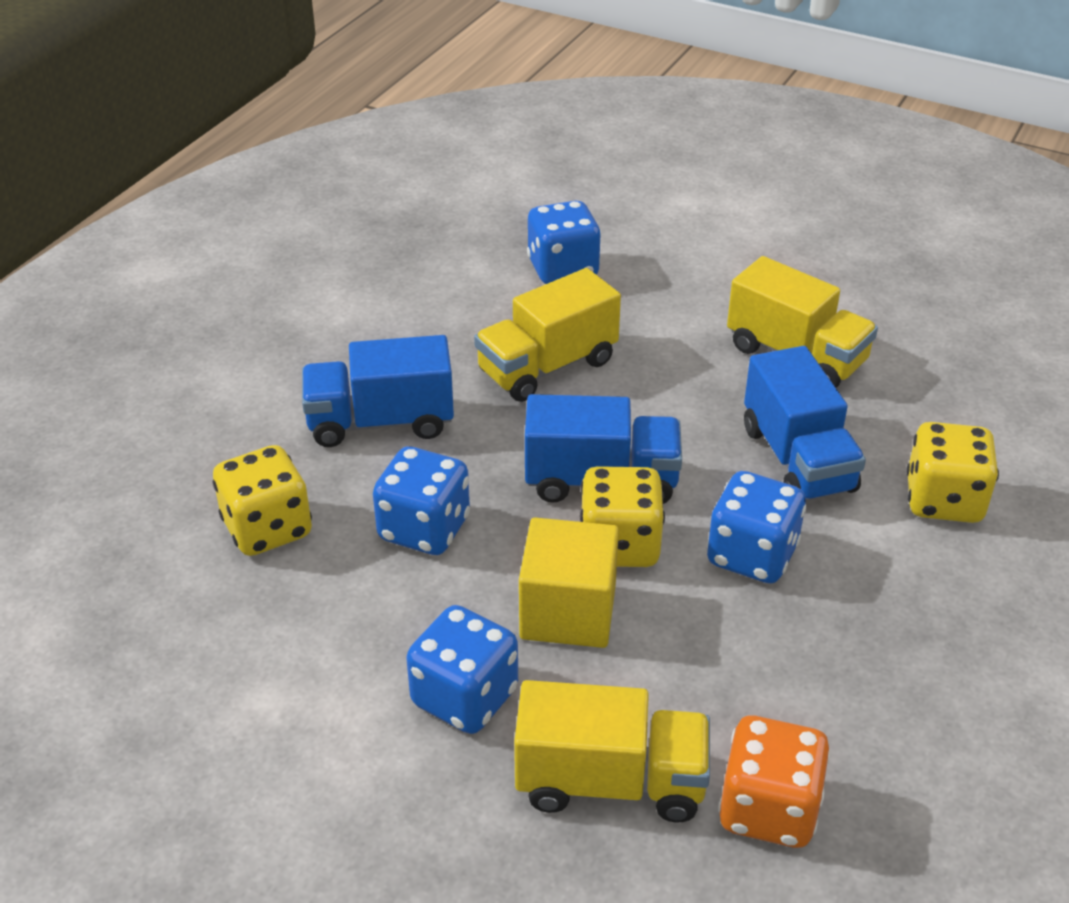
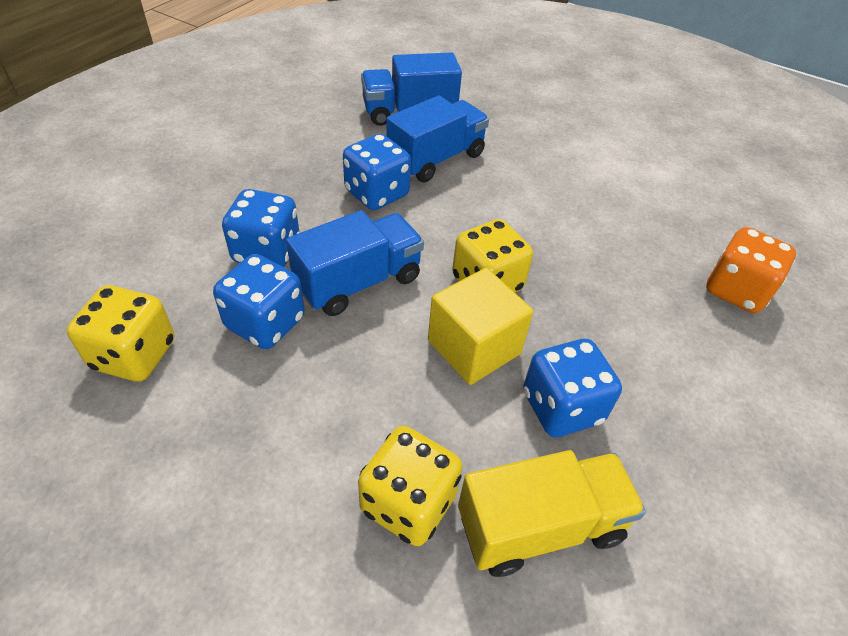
yellow truck: 3 -> 1

